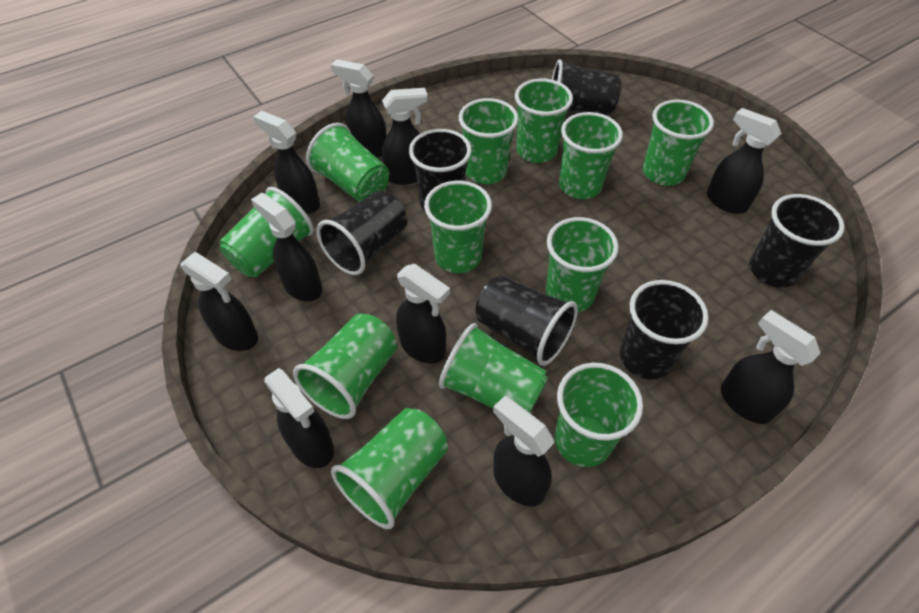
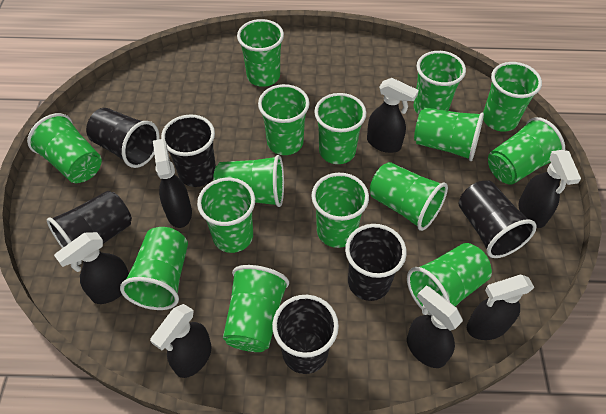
black spray bottle: 10 -> 7
green cup: 12 -> 15

